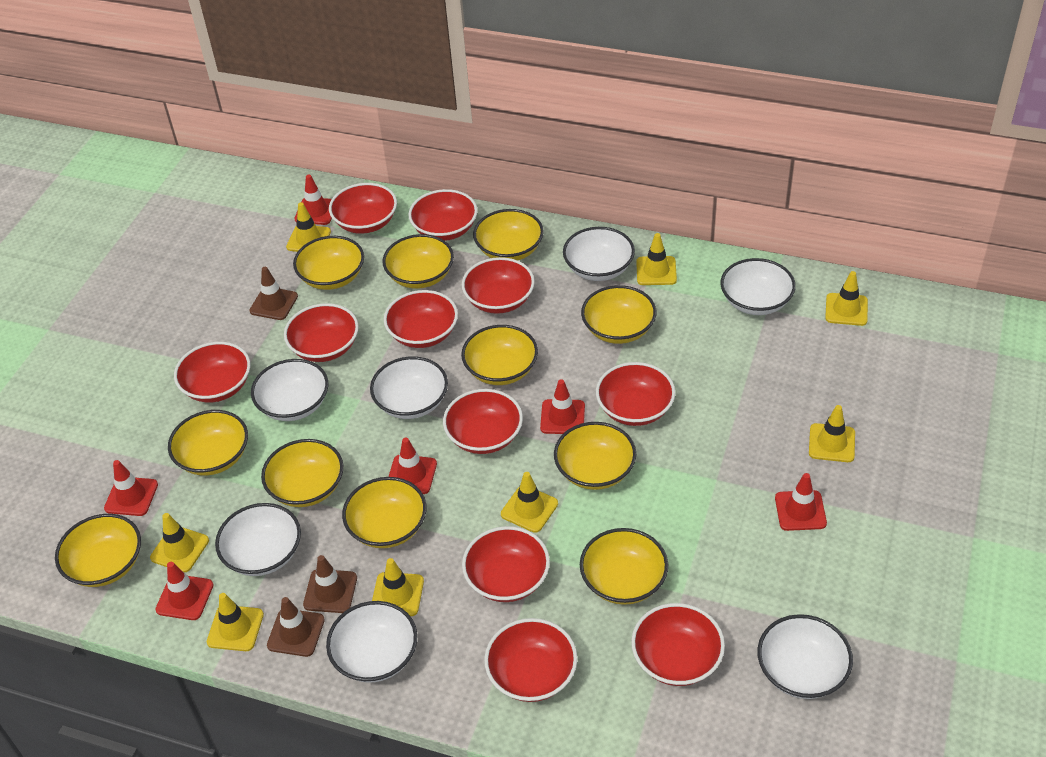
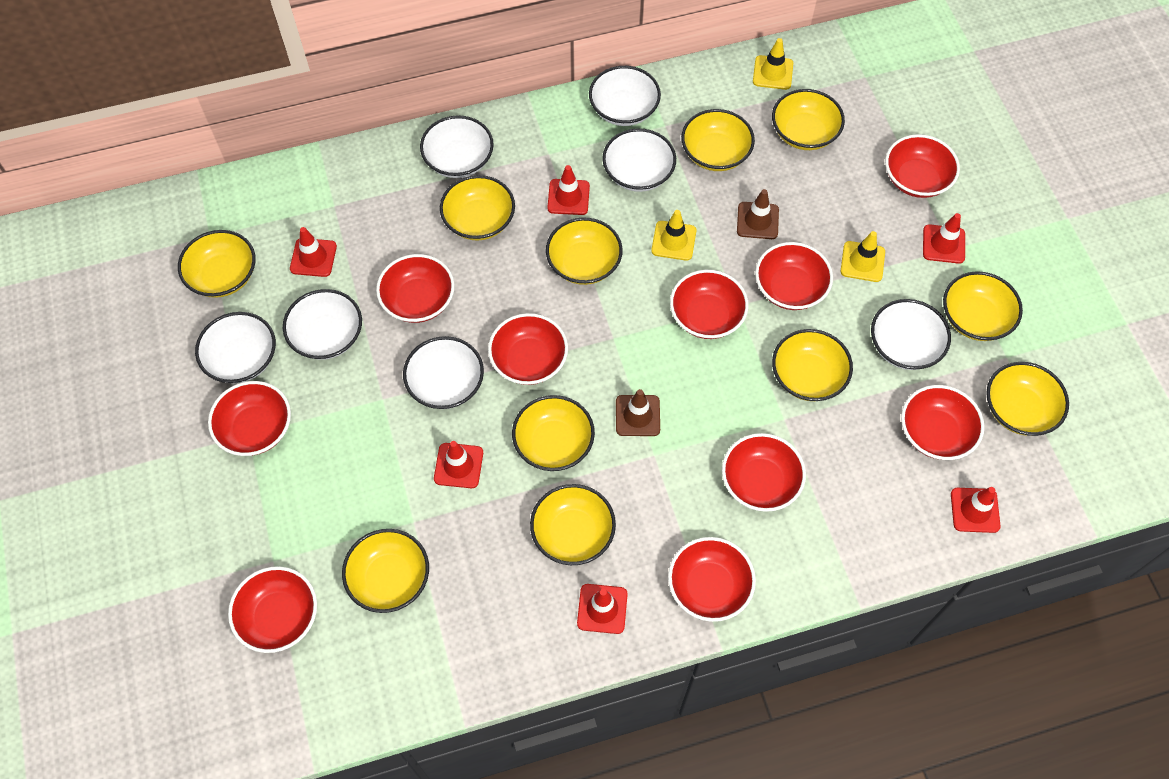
brown traffic cone: 3 -> 2
red bowl: 11 -> 10
yellow traffic cone: 8 -> 3

